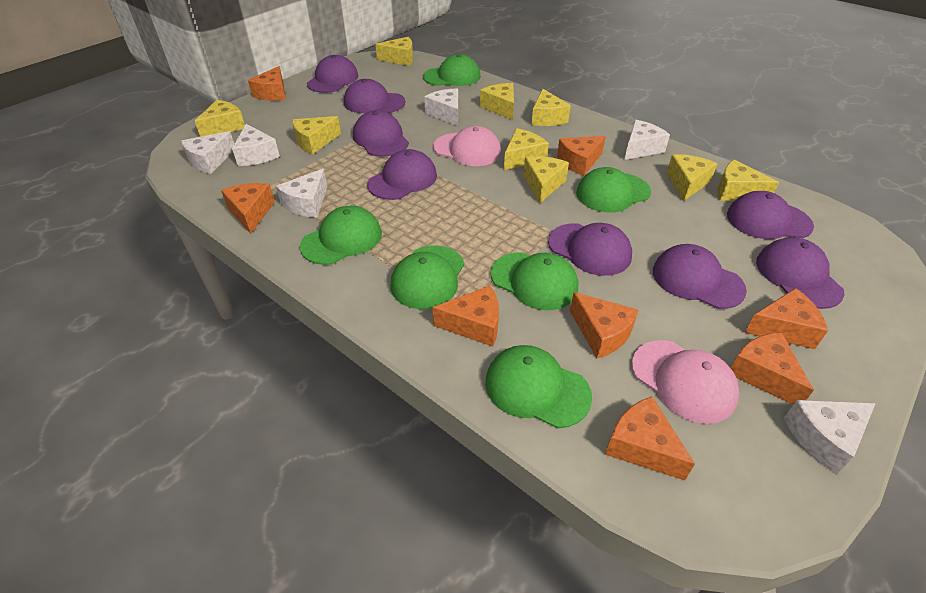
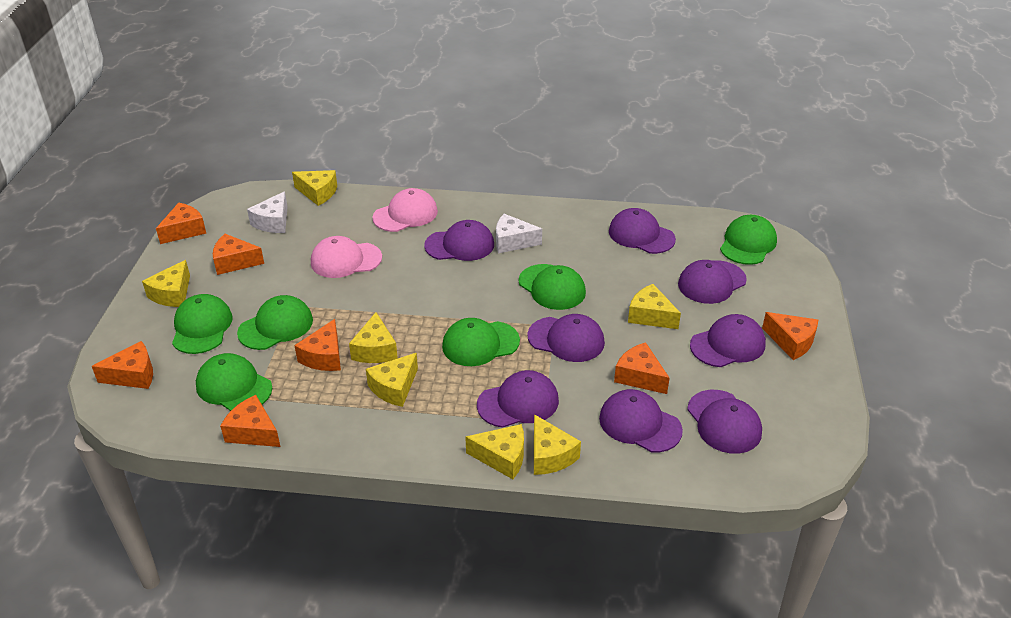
orange cheese: 8 -> 7
white cheese: 6 -> 2
yellow cheese: 9 -> 7

